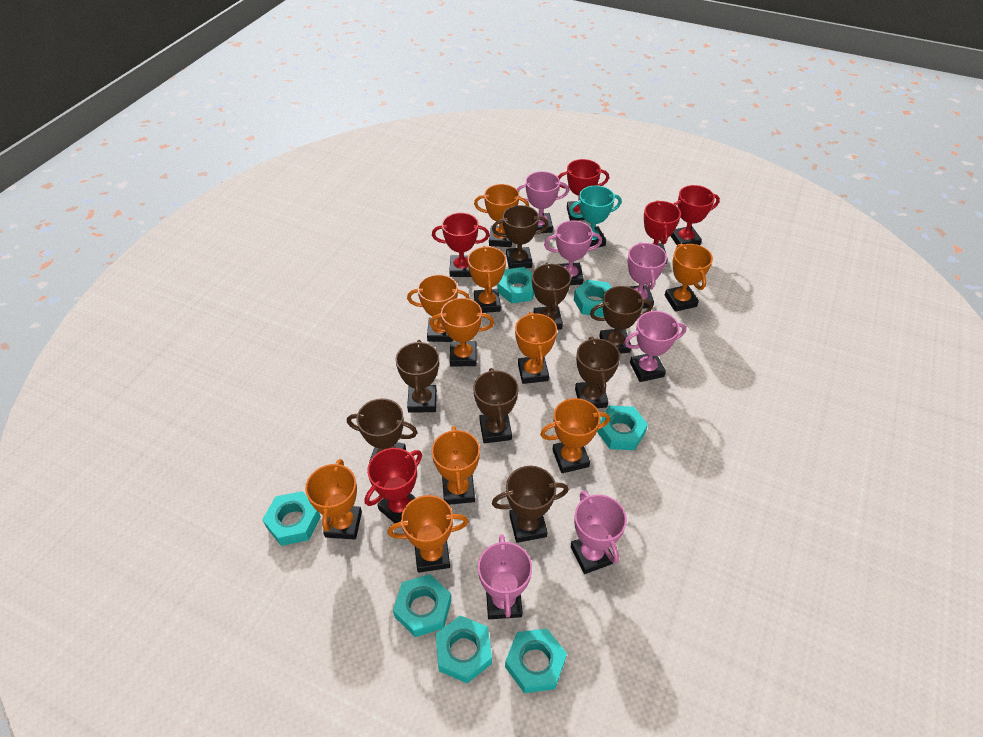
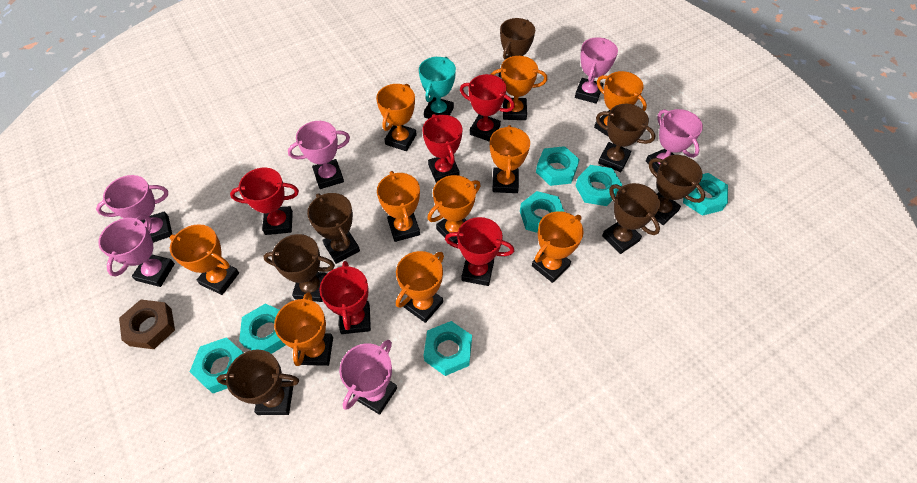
brown nut: 0 -> 1
brown trophy: 8 -> 7

